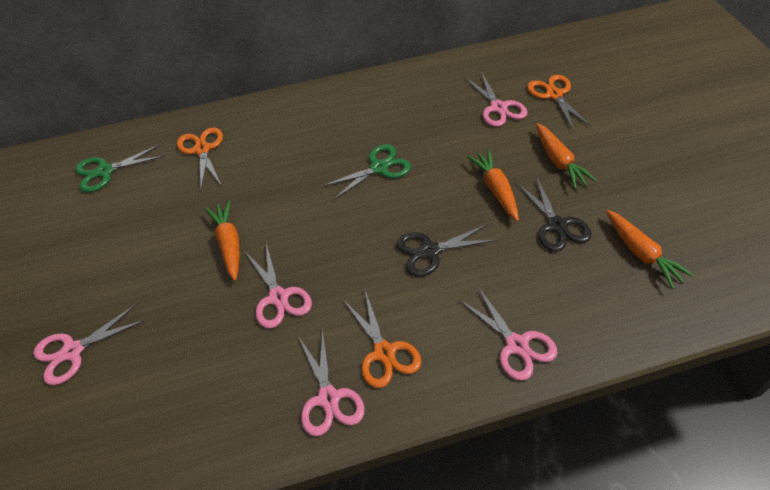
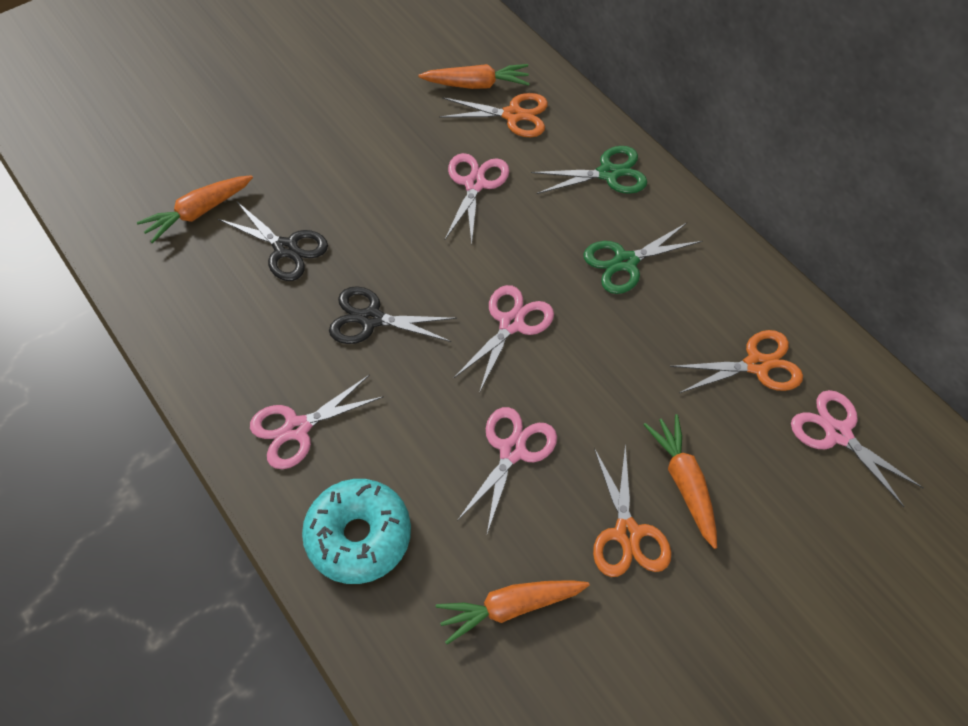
turquoise donut: 0 -> 1

